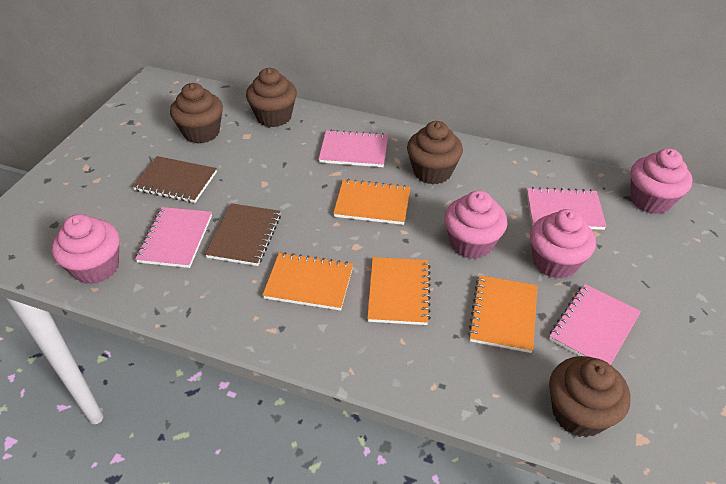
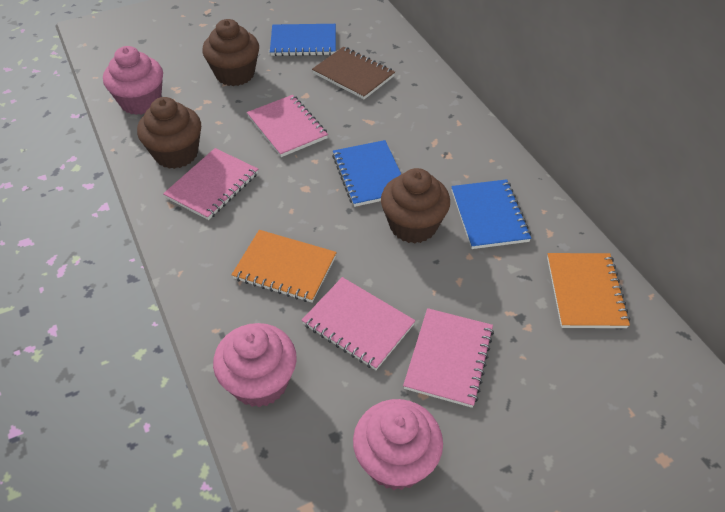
blue notebook: 0 -> 3
brown cupcake: 4 -> 3
brown notebook: 2 -> 1
orange notebook: 4 -> 2
pink cupcake: 4 -> 3

